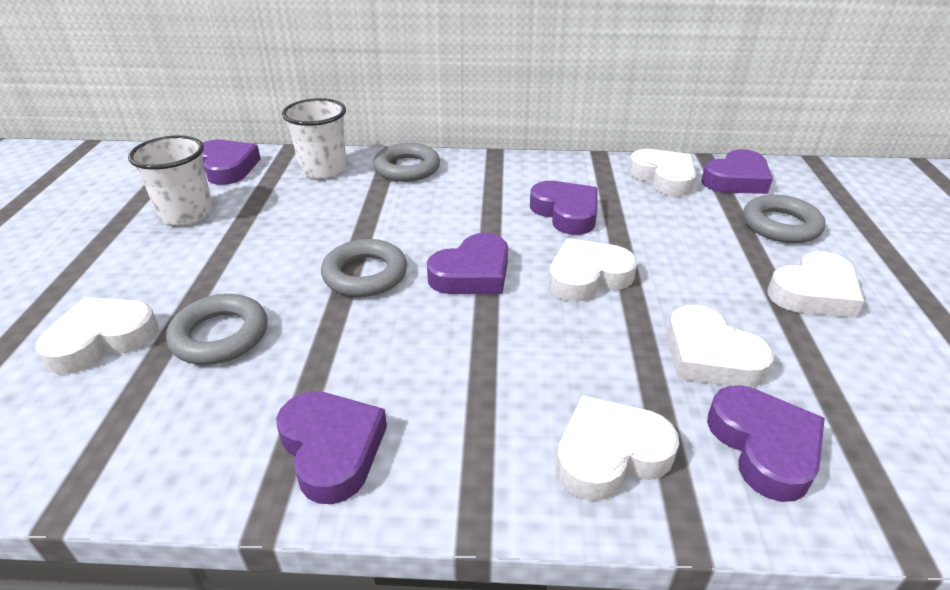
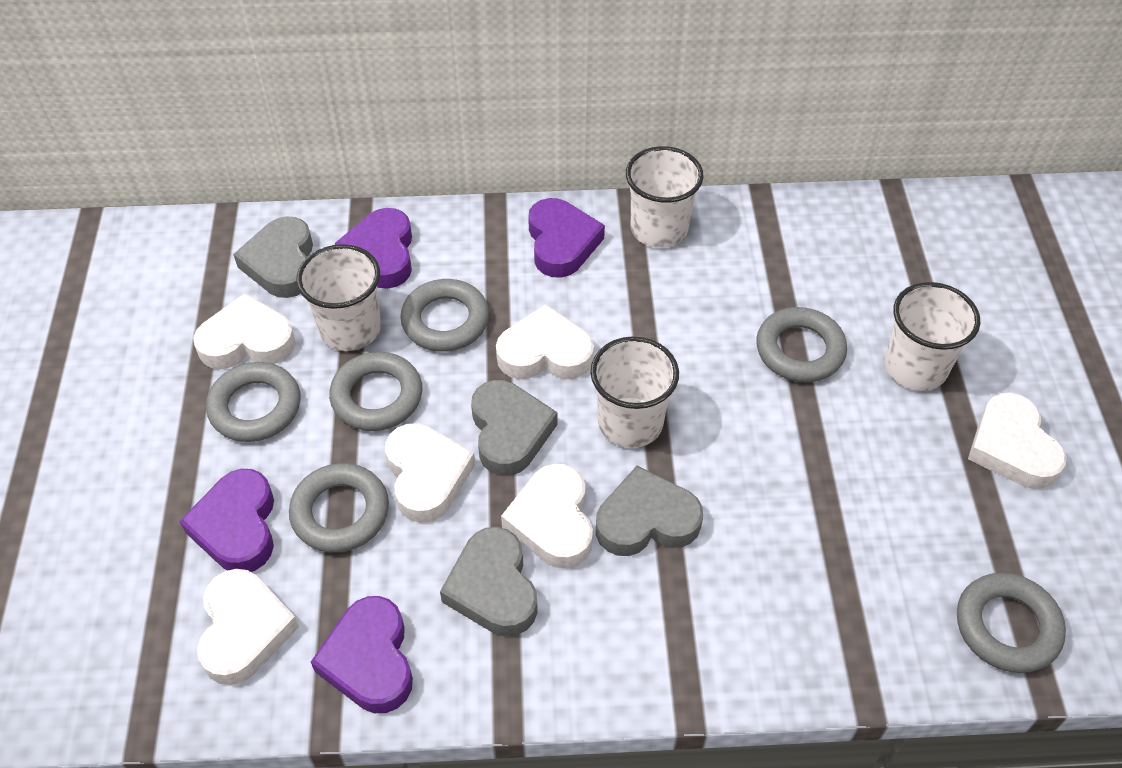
grey heart: 0 -> 4
grey ring: 4 -> 6
purple heart: 6 -> 4
white cup: 2 -> 4

